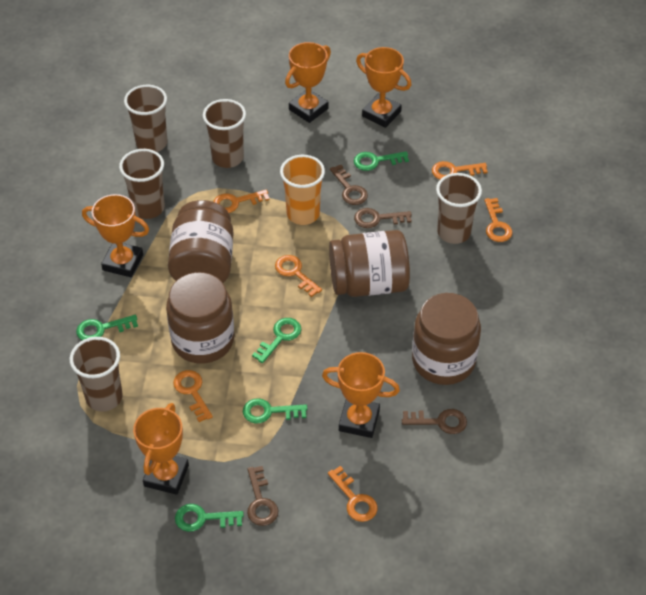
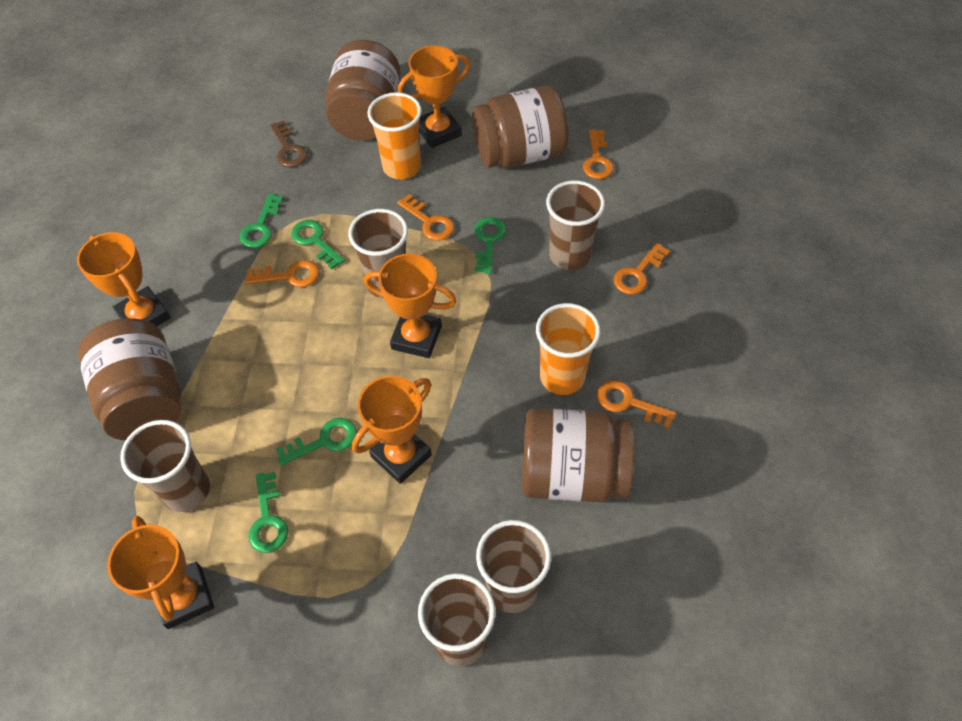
brown key: 4 -> 1
orange cup: 1 -> 2
orange key: 6 -> 5

